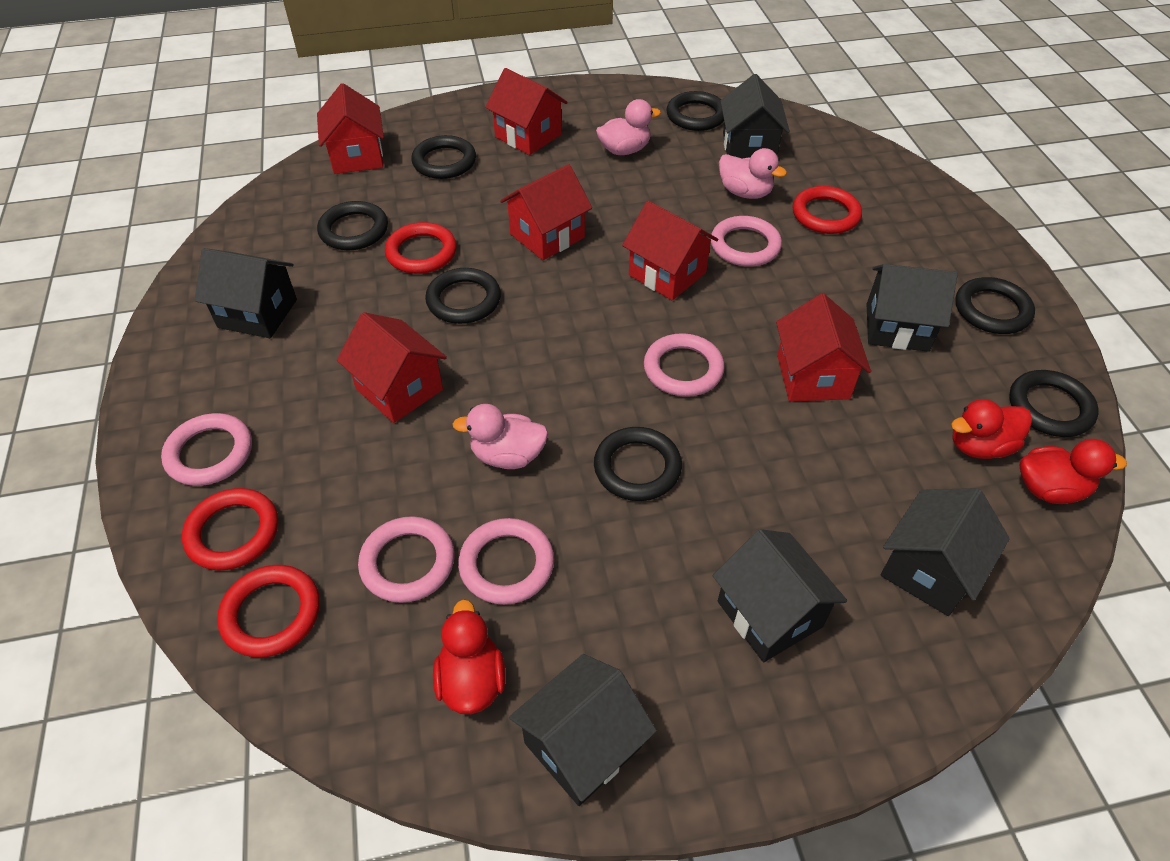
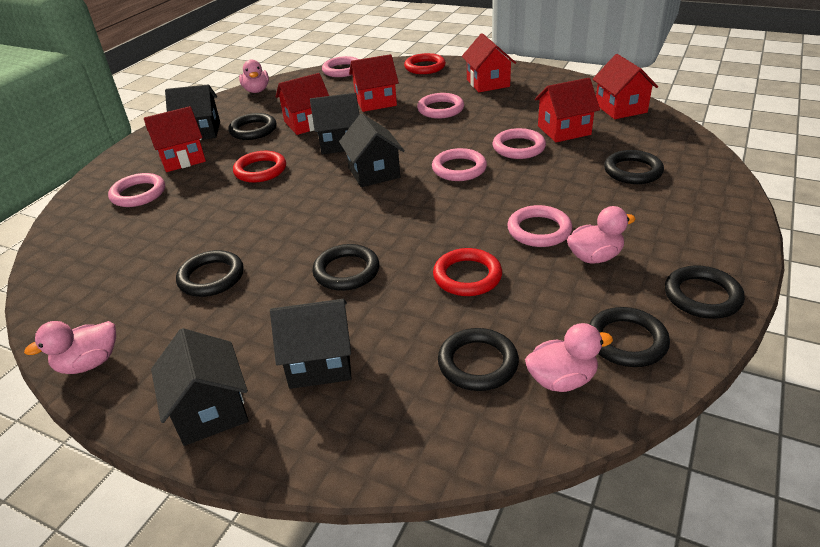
black house: 6 -> 5
pink duck: 3 -> 4
pink ring: 5 -> 6
red duck: 3 -> 0
red ring: 4 -> 3

